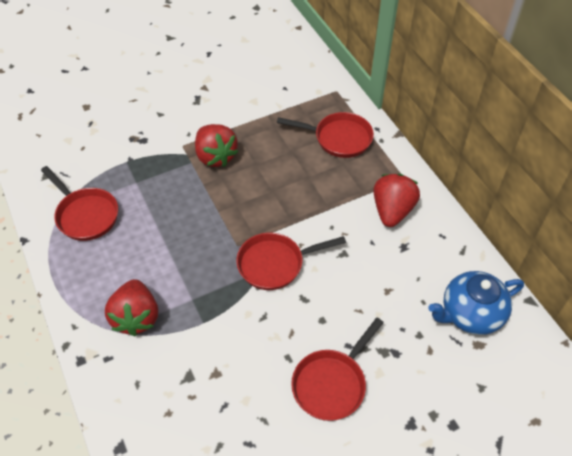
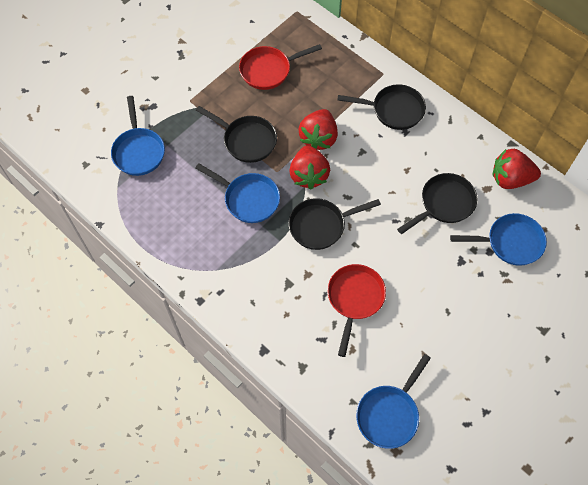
black pan: 0 -> 4
blue pan: 0 -> 4
blue teapot: 1 -> 0
red pan: 4 -> 2

